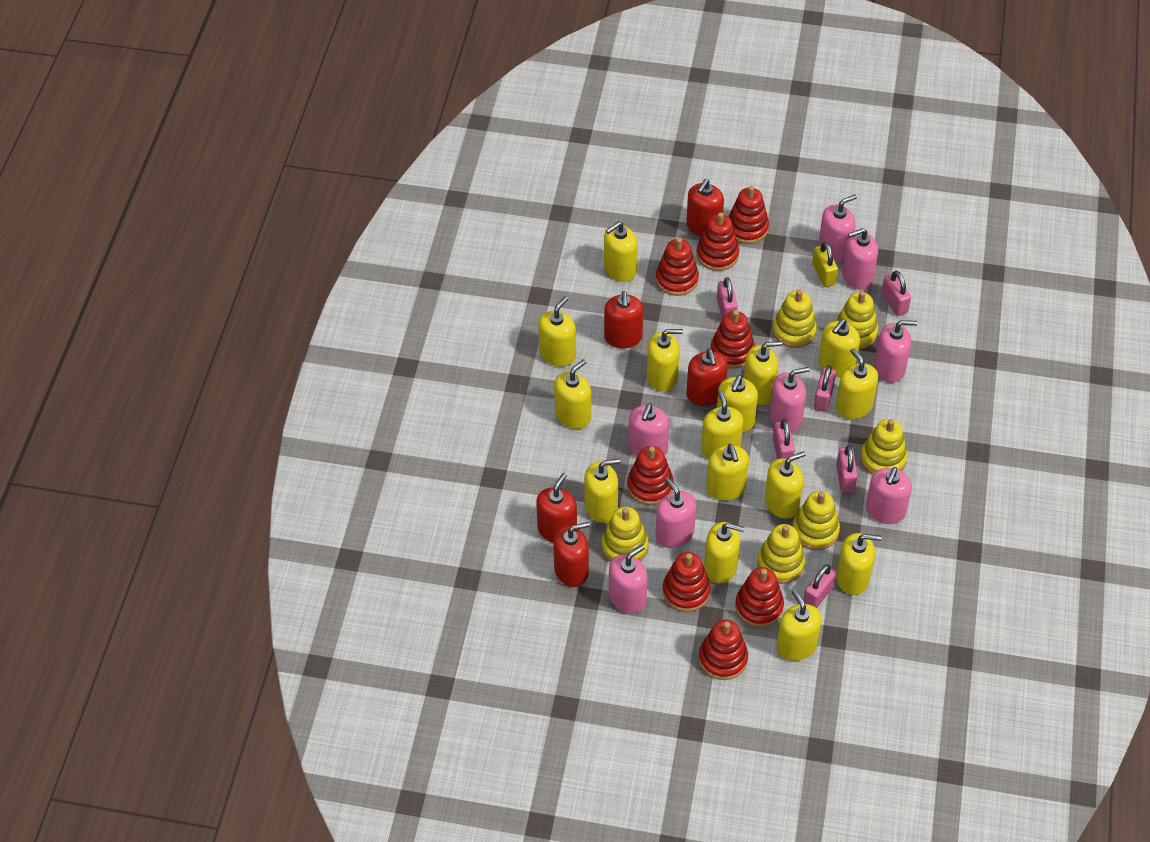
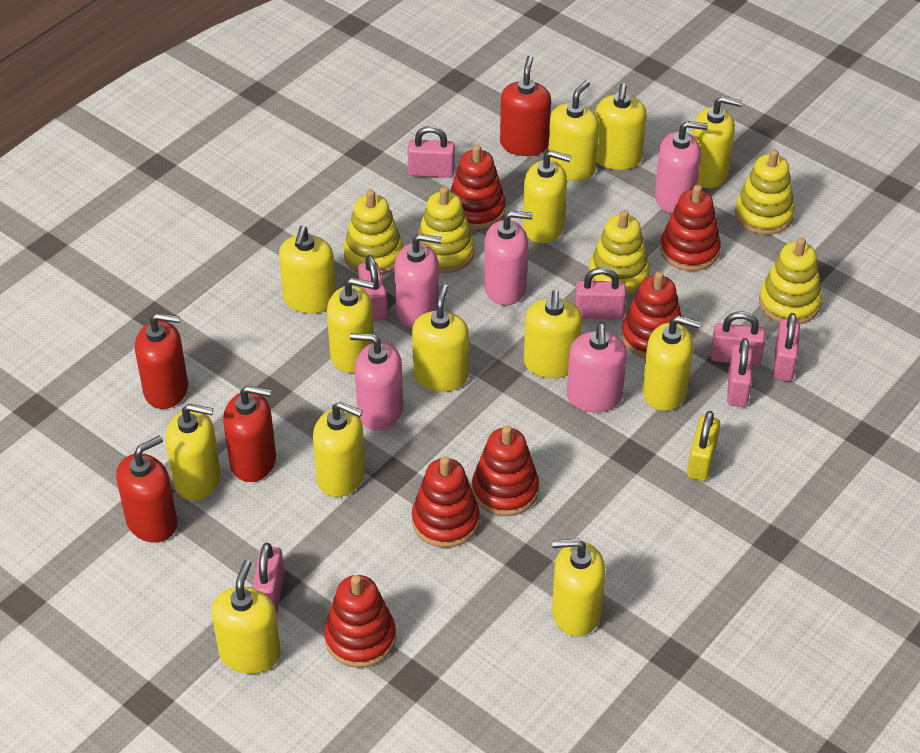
pink padlock: 6 -> 7
pink soap dispenser: 8 -> 5
red soap dispenser: 5 -> 4
red stacking toy: 8 -> 6
yellow soap dispenser: 15 -> 13
yellow stacking toy: 6 -> 5

